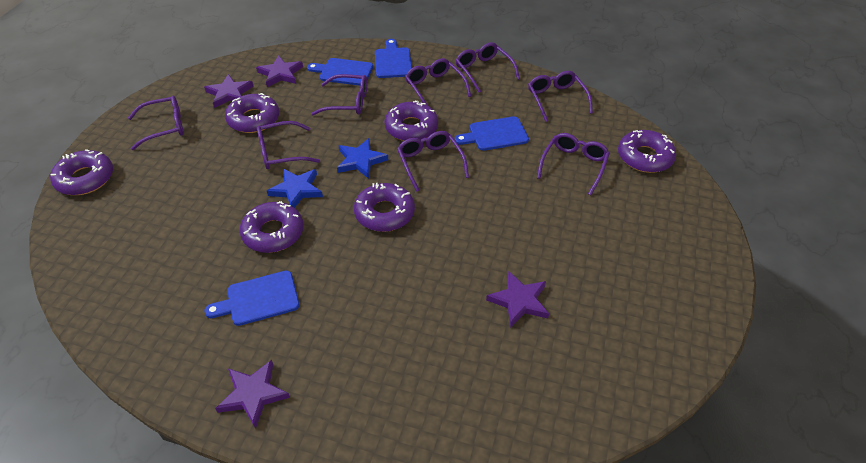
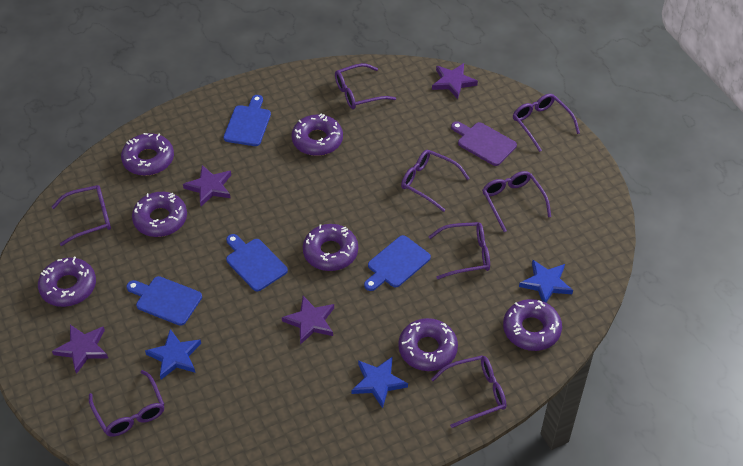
blue star: 2 -> 3
purple cutting board: 0 -> 1
purple donut: 6 -> 7

